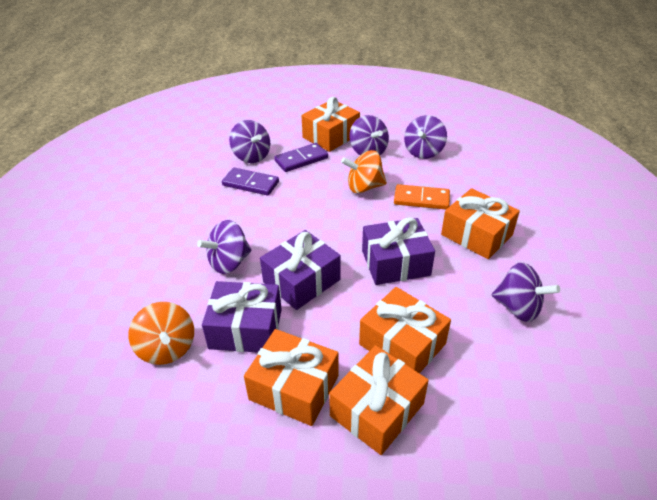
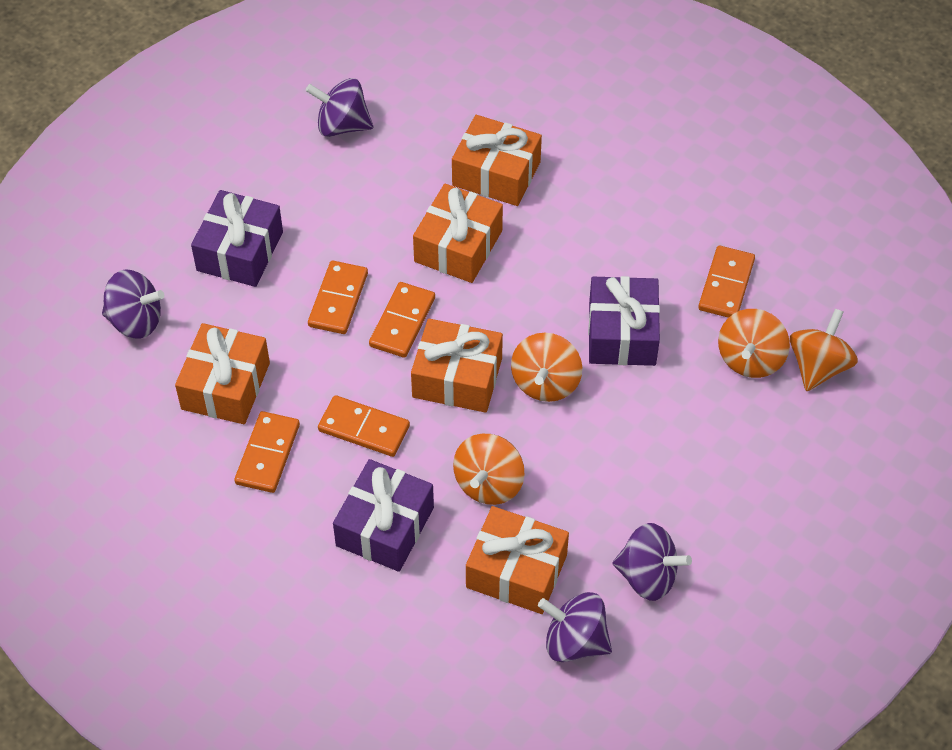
orange domino: 1 -> 5
orange spinning top: 2 -> 4
purple domino: 2 -> 0
purple spinning top: 5 -> 4

